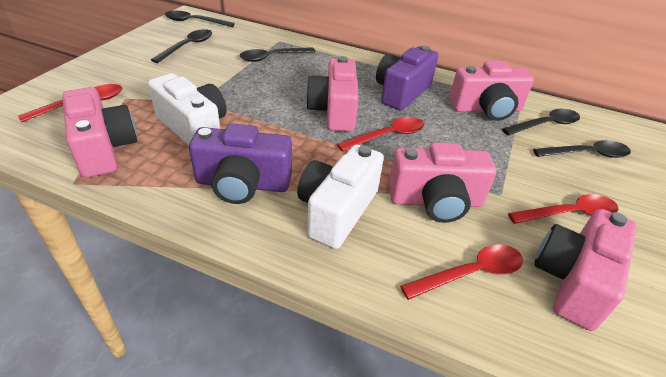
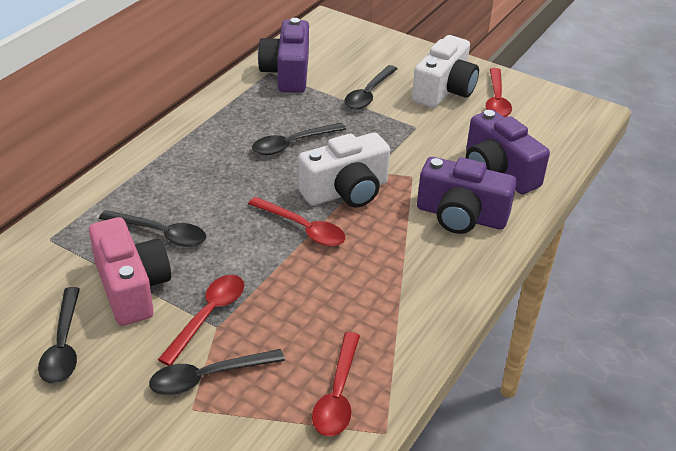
pink camera: 5 -> 1
purple camera: 2 -> 3

